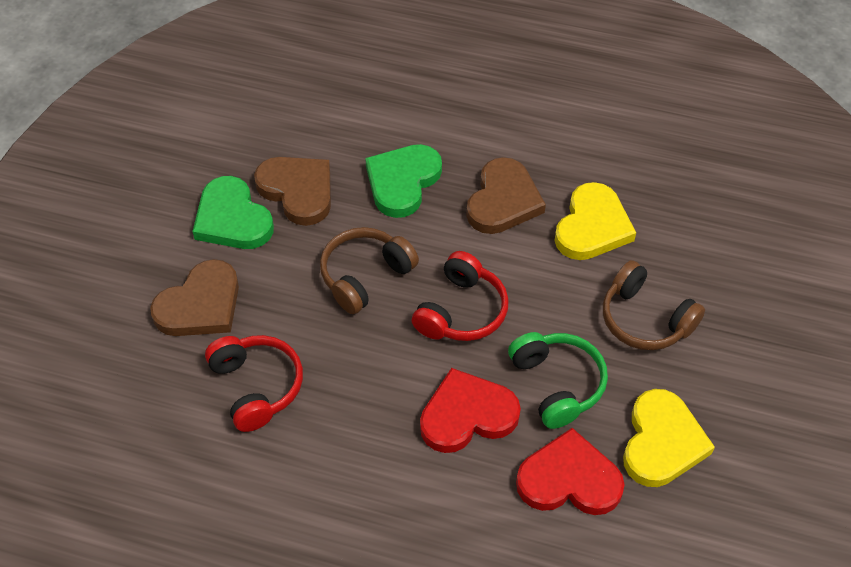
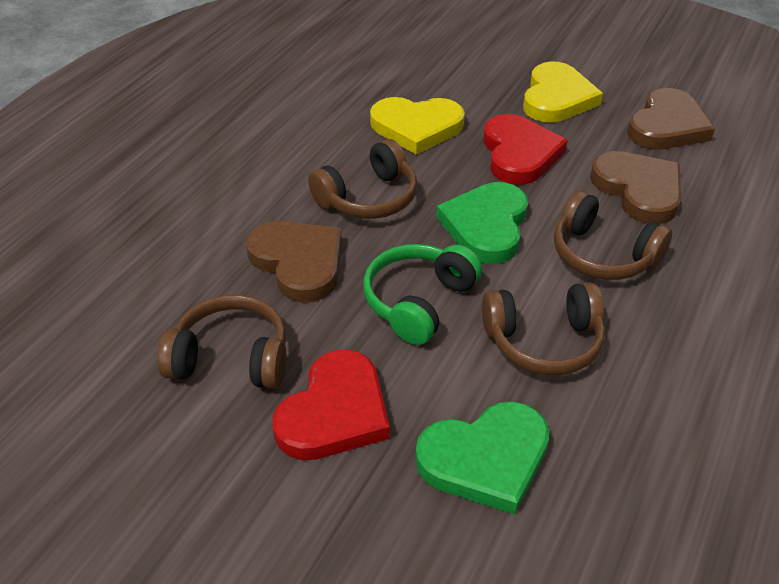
brown headphones: 2 -> 4
red headphones: 2 -> 0

